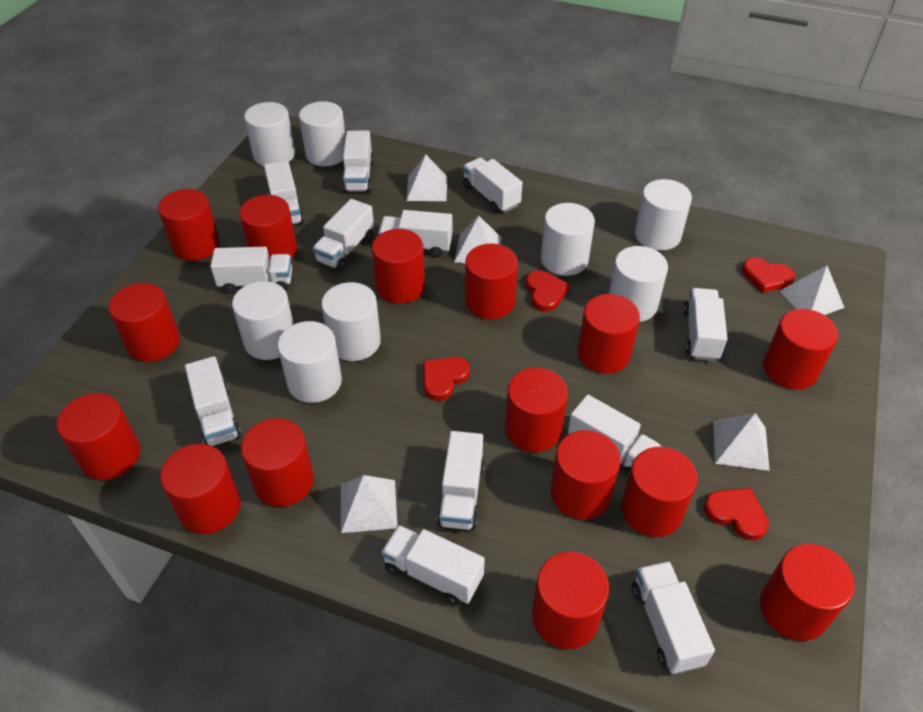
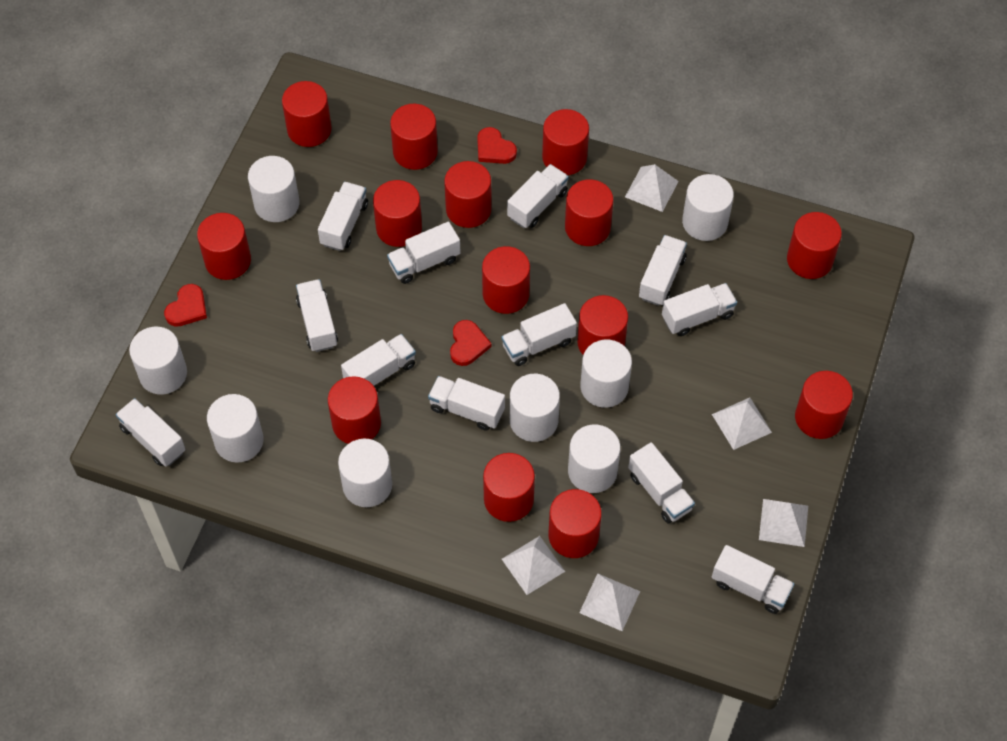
red cylinder: 15 -> 14
red heart: 4 -> 3

